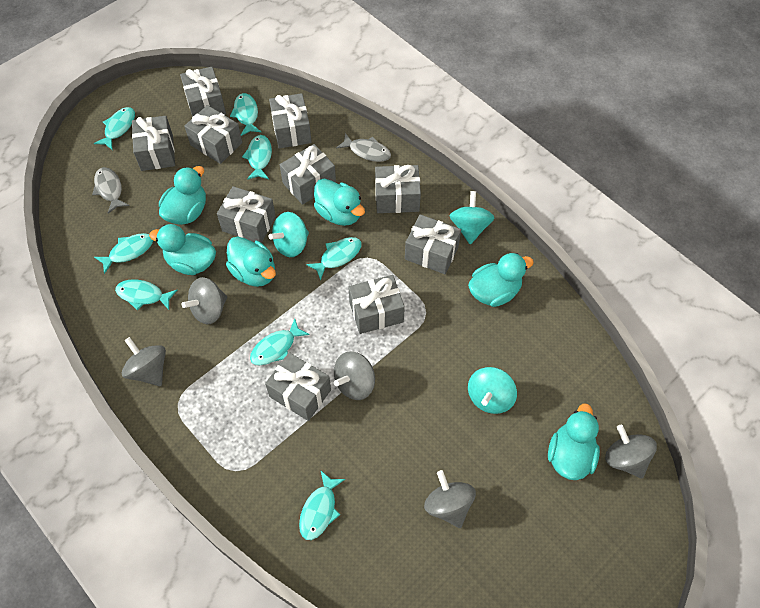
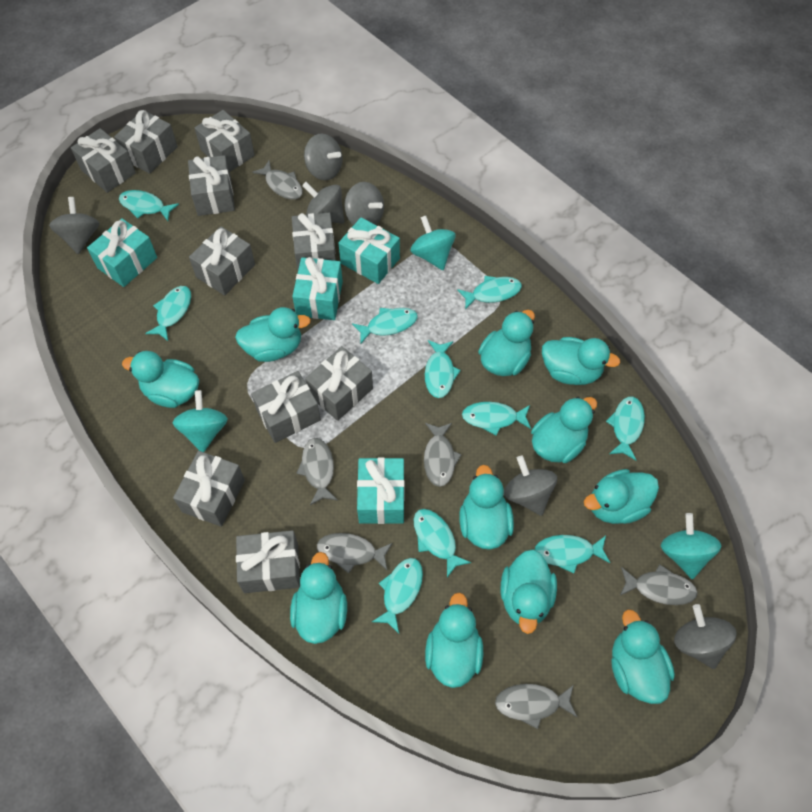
grey fish: 2 -> 6
grey spinning top: 5 -> 6
turquoise duck: 6 -> 11
turquoise fish: 8 -> 10
turquoise gift: 0 -> 4

